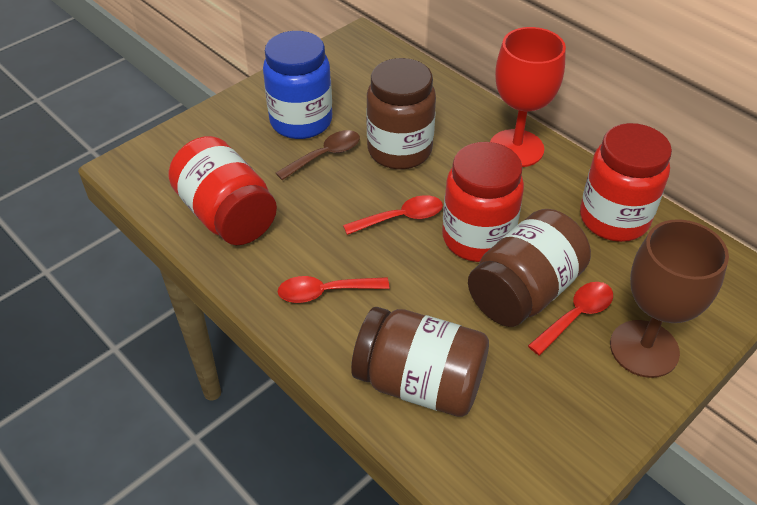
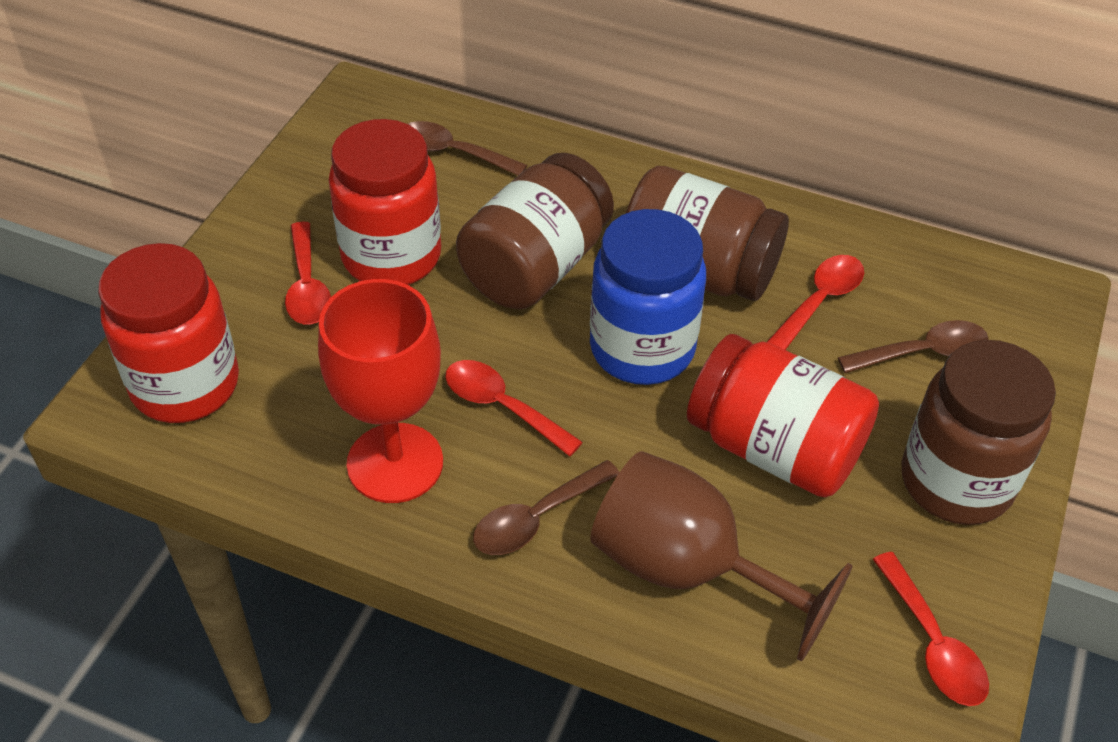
brown spoon: 1 -> 3
red spoon: 3 -> 4

